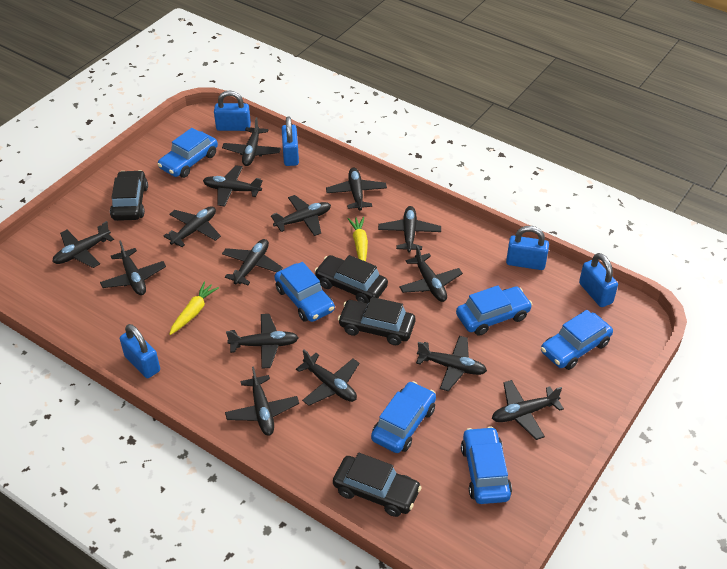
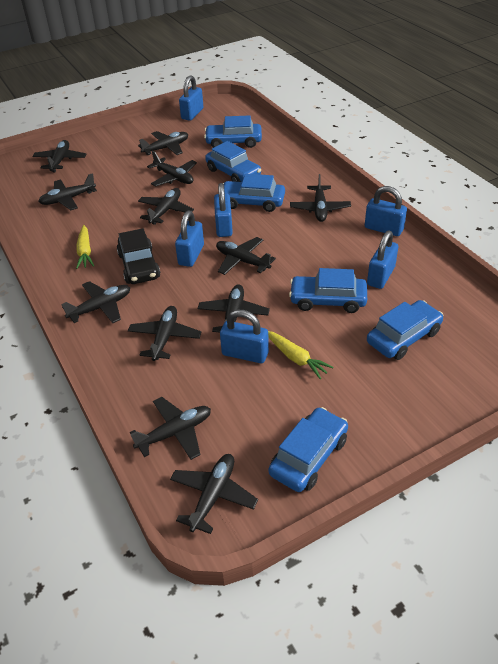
black car: 4 -> 1
black plane: 15 -> 12
blue padlock: 5 -> 6

